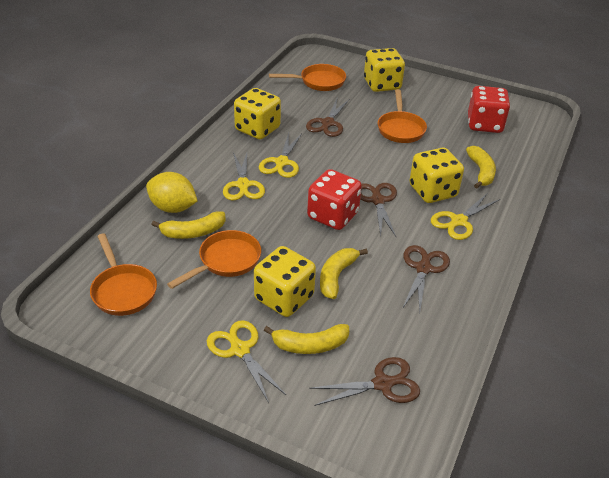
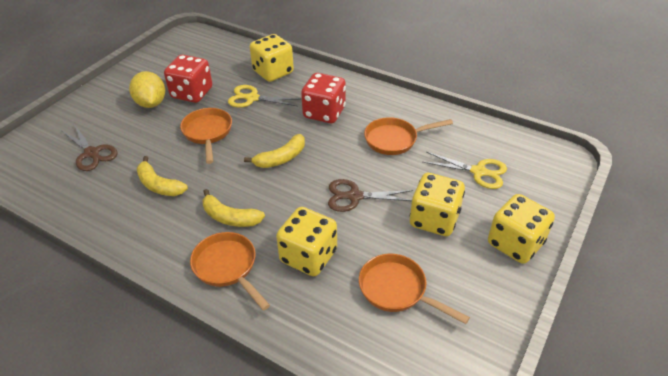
brown scissors: 4 -> 2
yellow banana: 4 -> 3
yellow scissors: 4 -> 2

